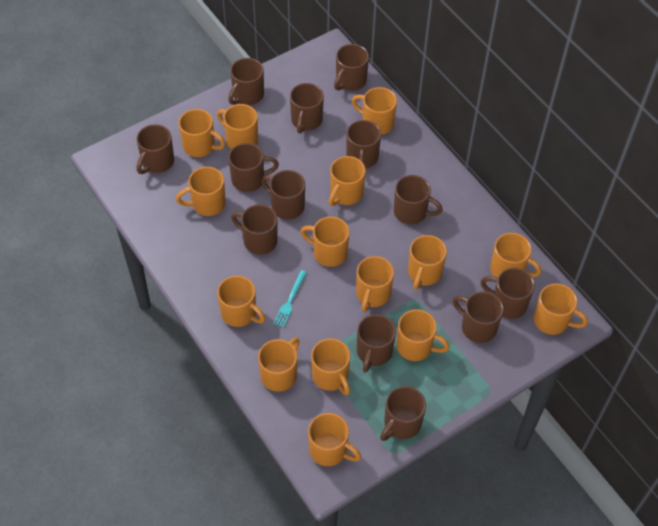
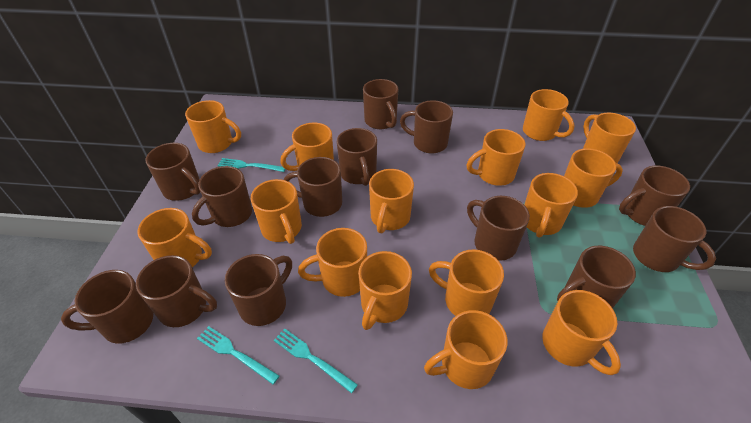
turquoise fork: 1 -> 3

